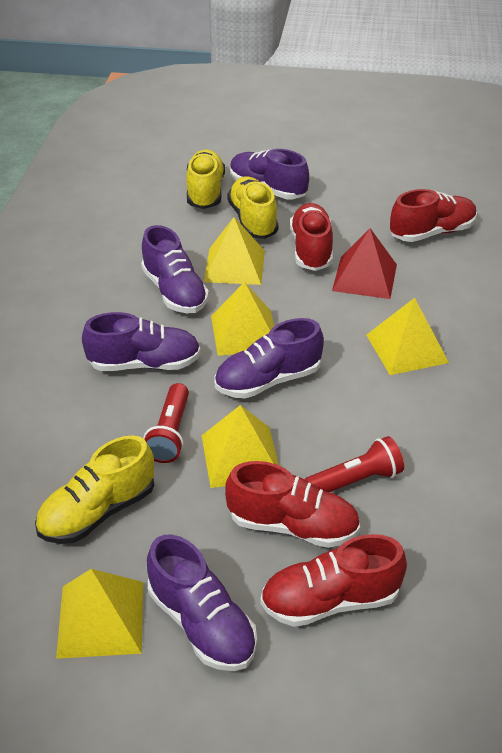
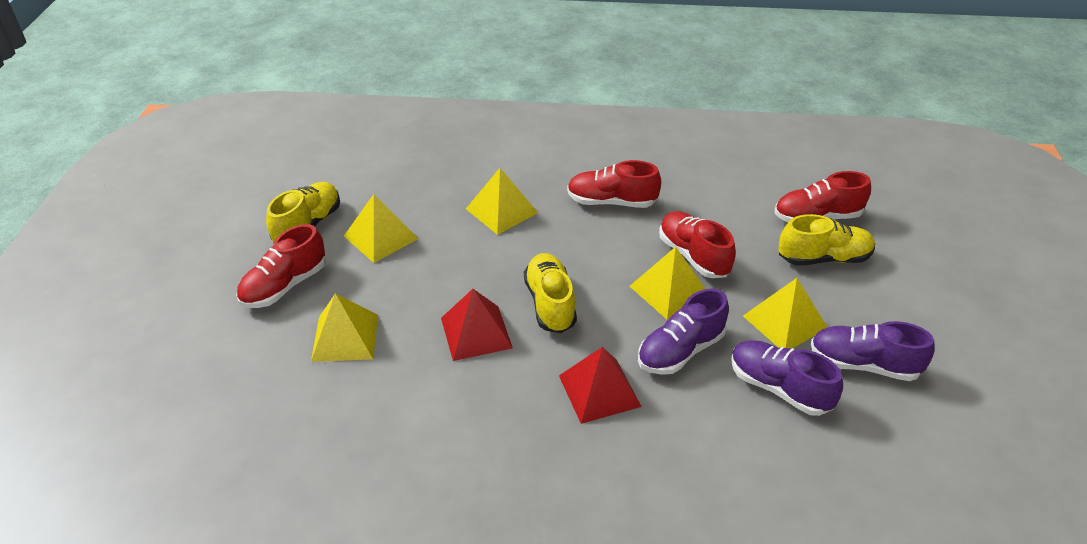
purple shoe: 5 -> 3
red flashlight: 2 -> 0
red pyramid: 1 -> 2

